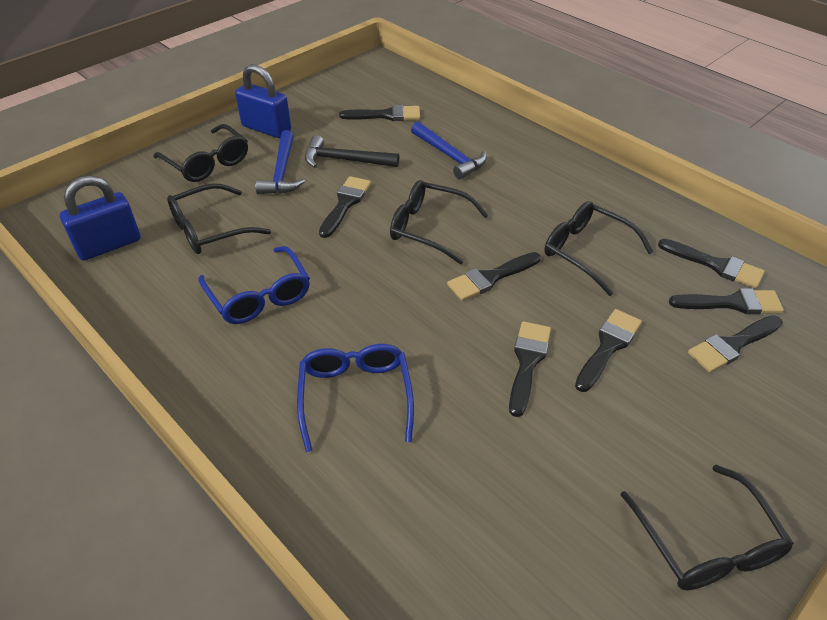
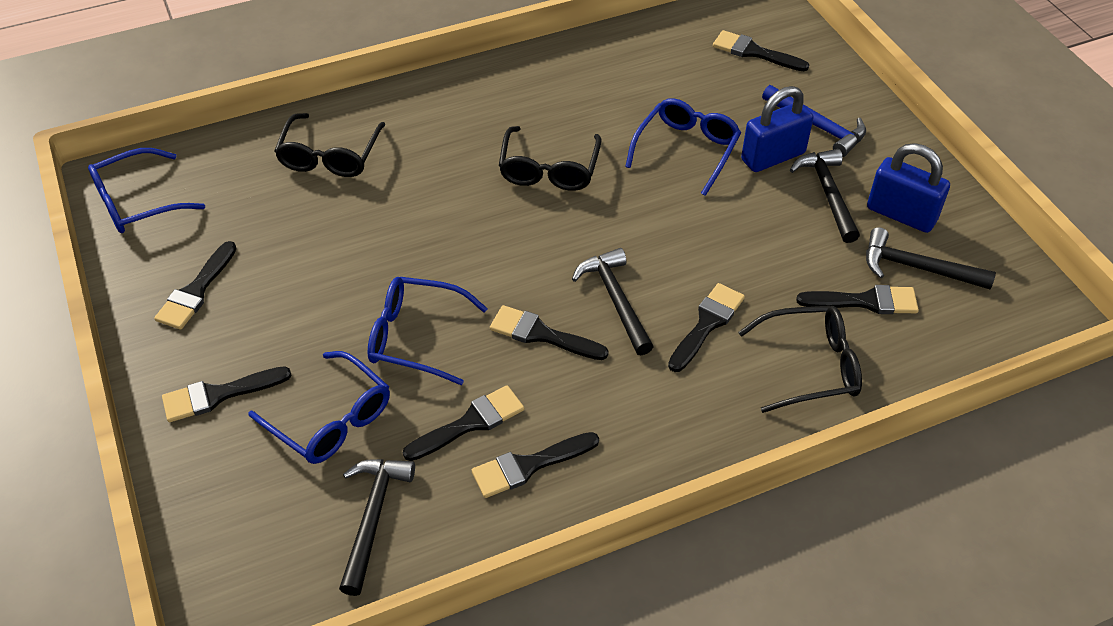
black glasses: 5 -> 3
black hammer: 1 -> 4
blue glasses: 2 -> 4
blue hammer: 2 -> 1

